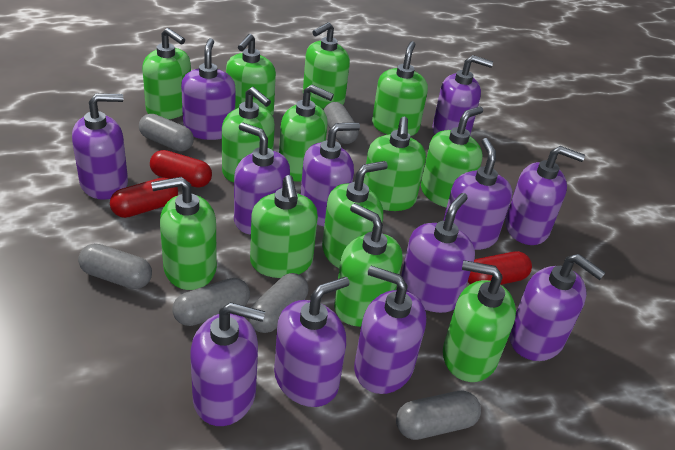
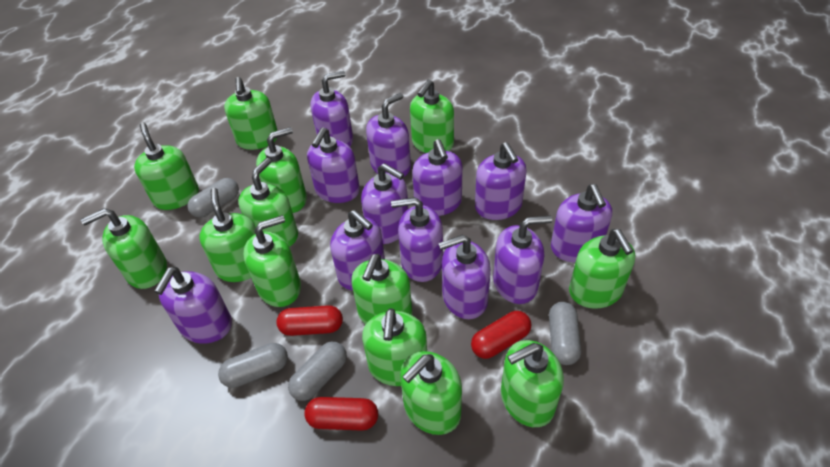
grey capsule: 6 -> 4

